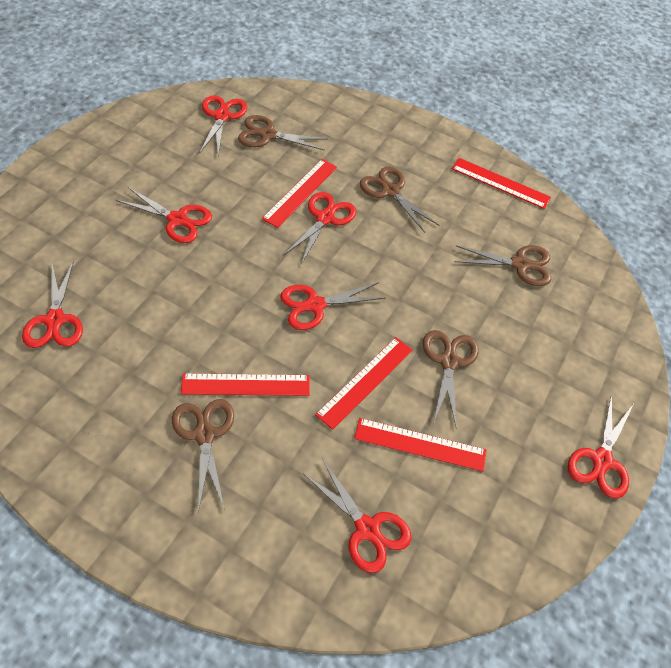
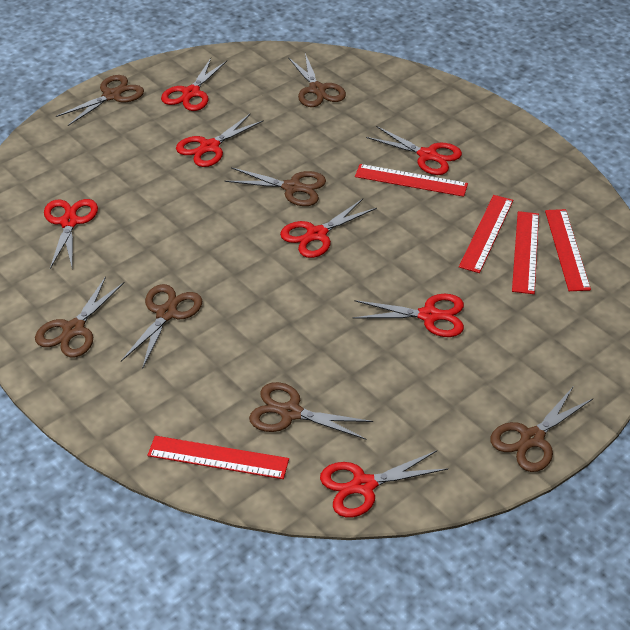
brown scissors: 5 -> 7

